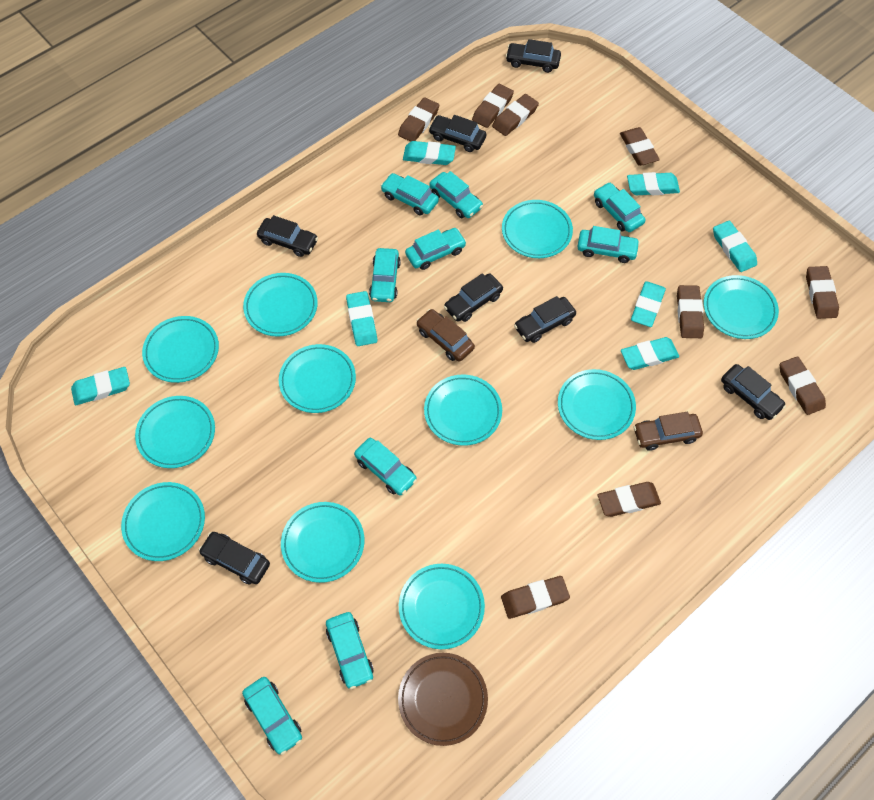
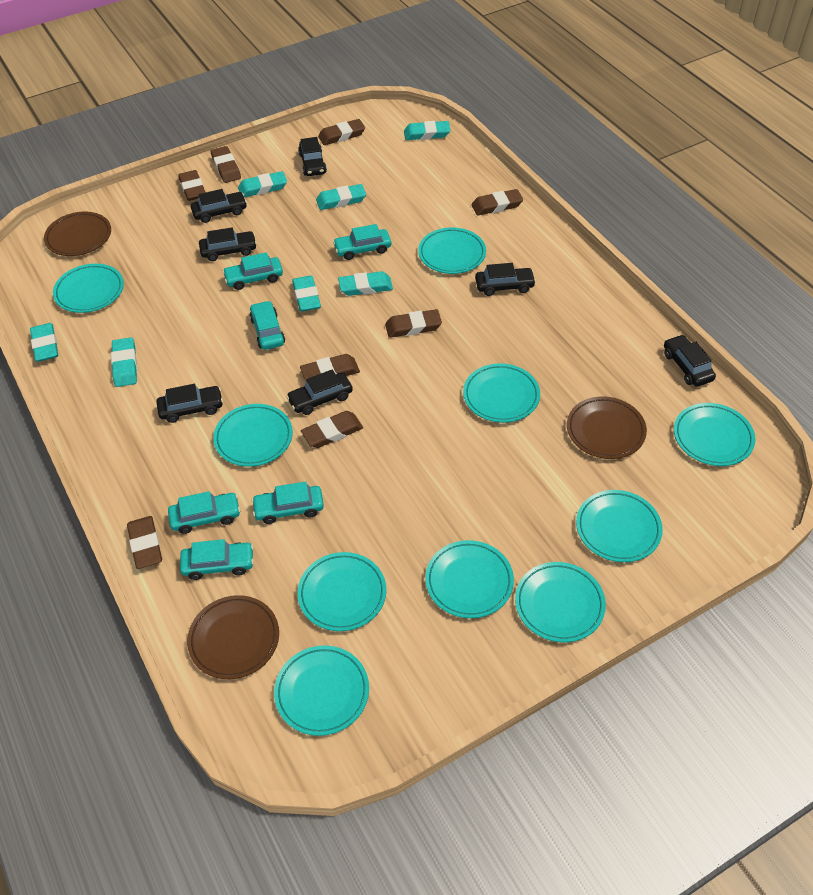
brown car: 2 -> 0
brown eraser: 9 -> 8
brown plate: 1 -> 3
turquoise car: 9 -> 6
turquoise plate: 11 -> 10

